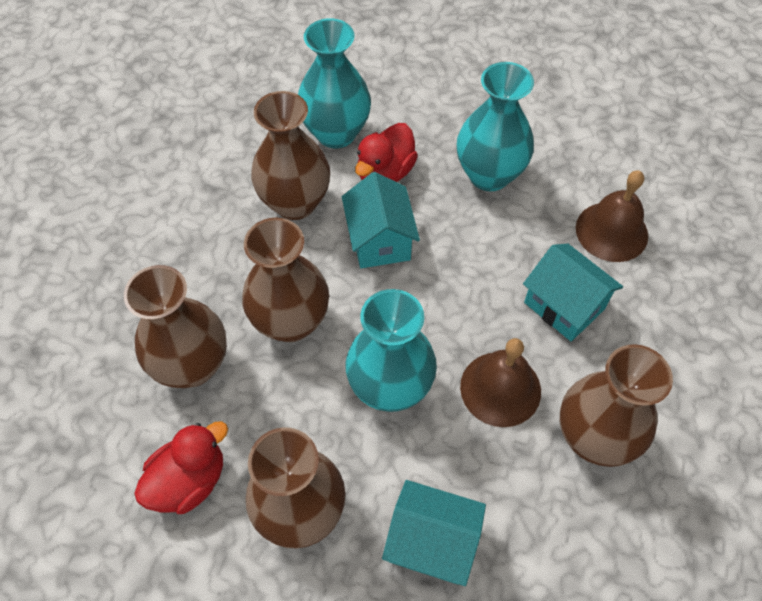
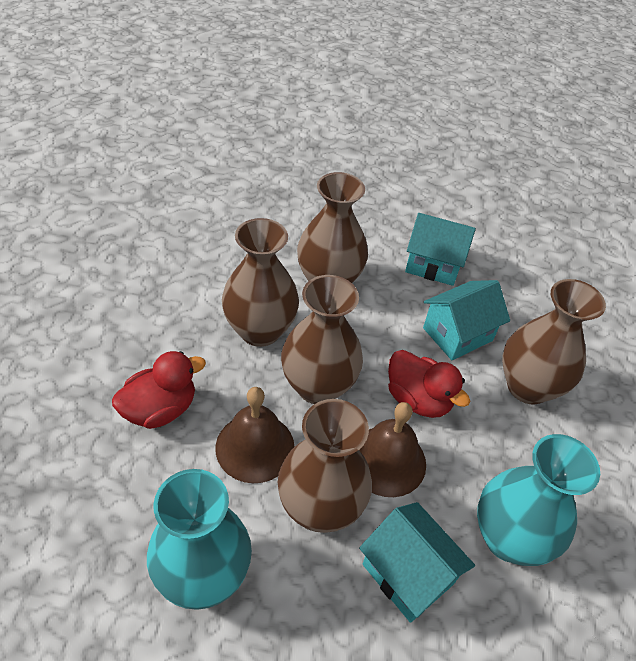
turquoise vase: 3 -> 2

